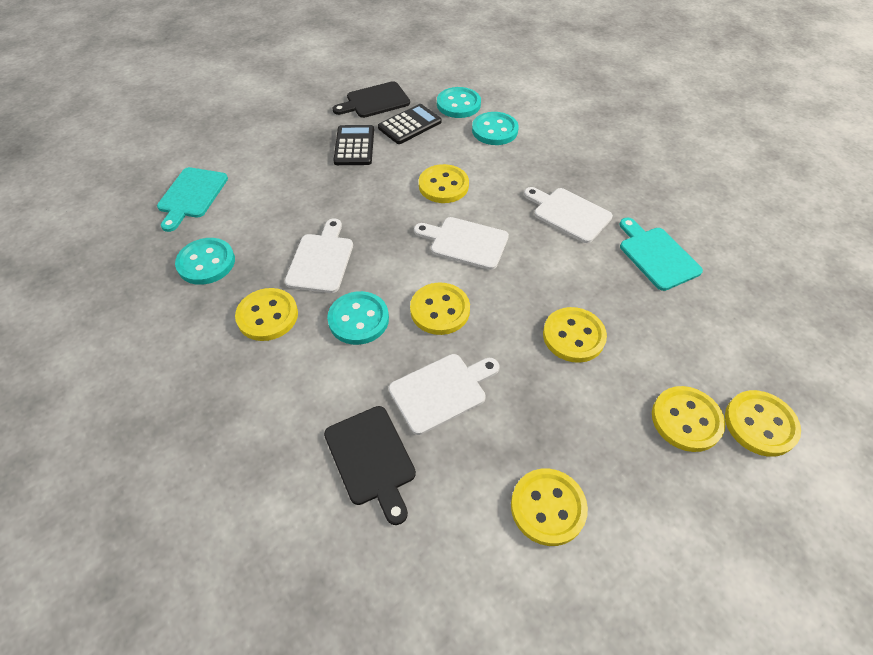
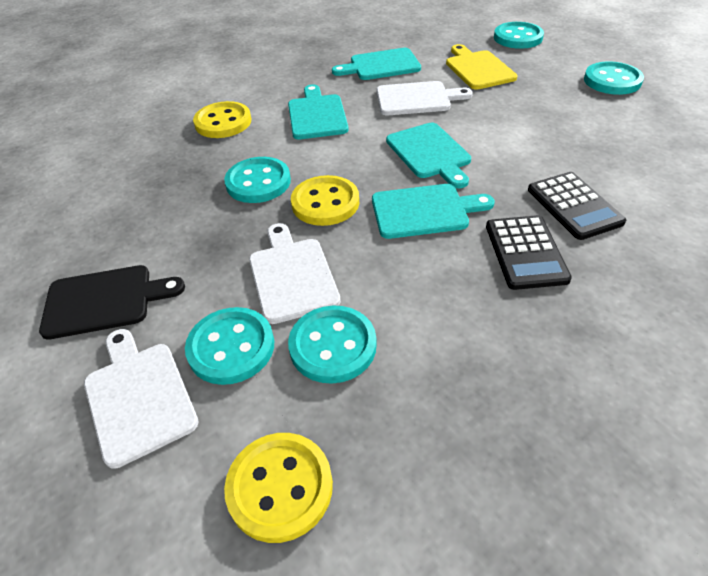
black cutting board: 2 -> 1
turquoise button: 4 -> 5
turquoise cutting board: 2 -> 4
white cutting board: 4 -> 3
yellow button: 7 -> 3
yellow cutting board: 0 -> 1

